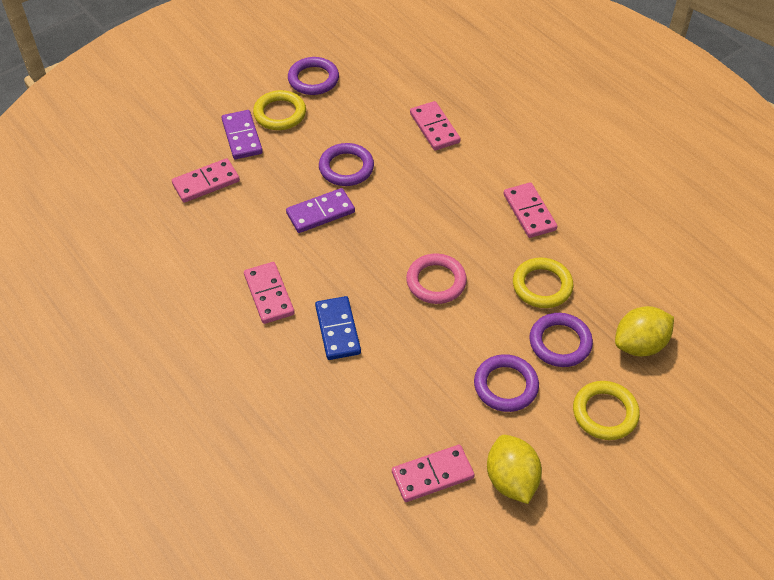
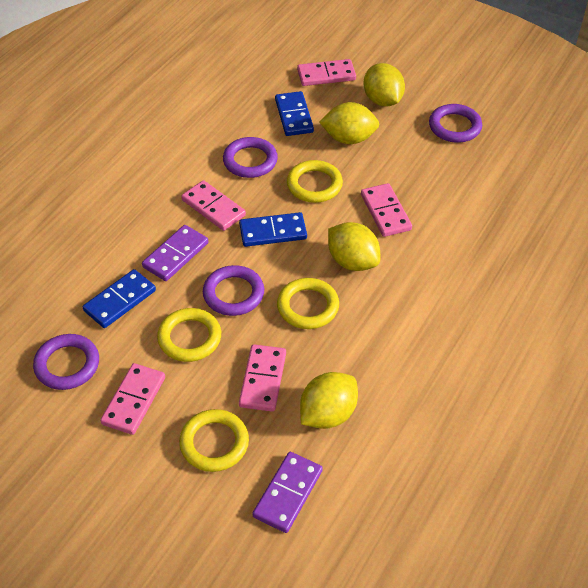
blue domino: 1 -> 3
pink ring: 1 -> 0
yellow lemon: 2 -> 4
yellow ring: 3 -> 4

